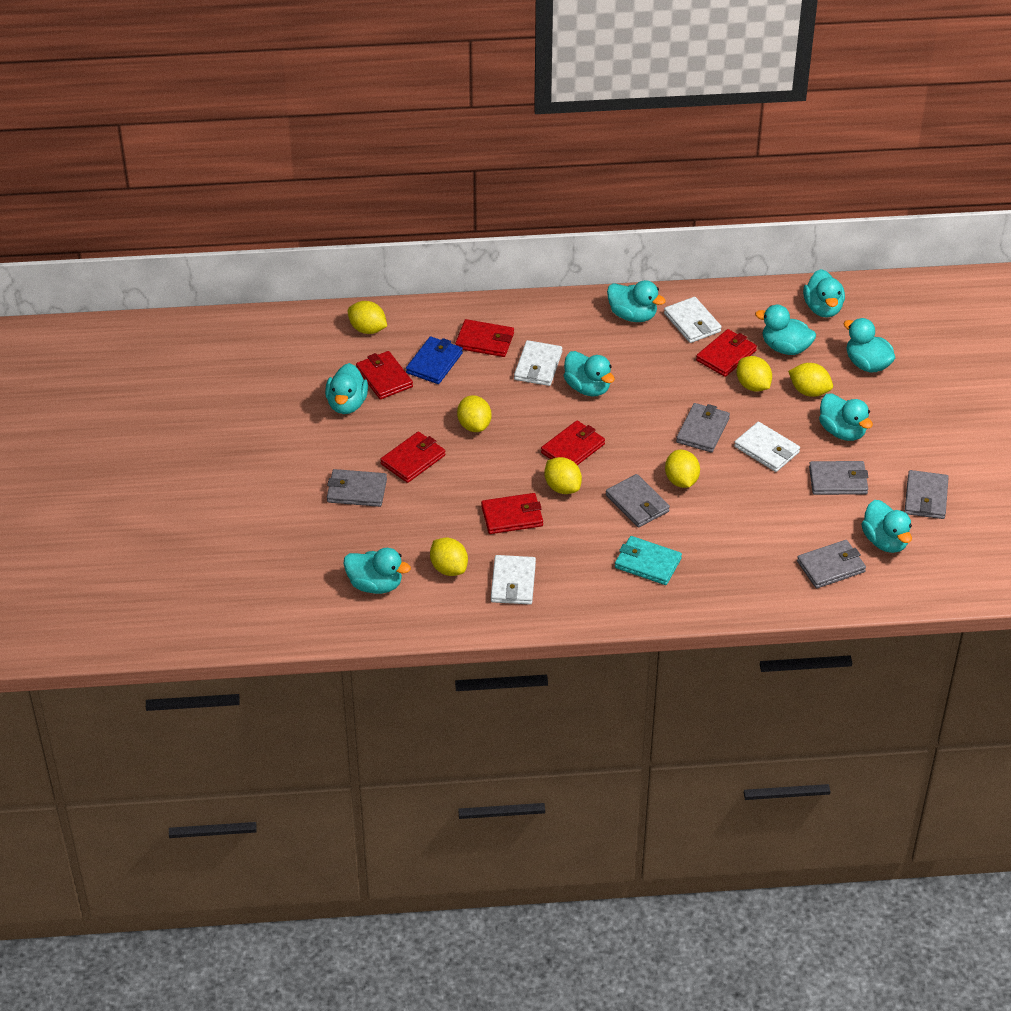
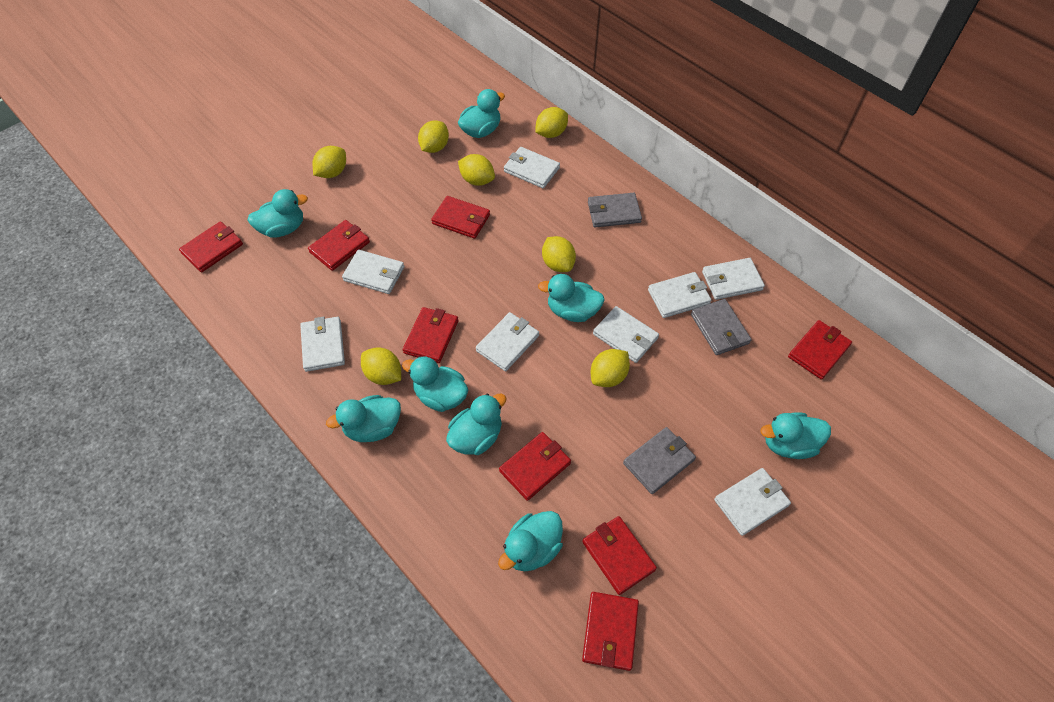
blue wallet: 1 -> 0
grey wallet: 6 -> 3
red wallet: 6 -> 8
turquoise duck: 9 -> 8
turquoise wallet: 1 -> 0
white wallet: 4 -> 8

